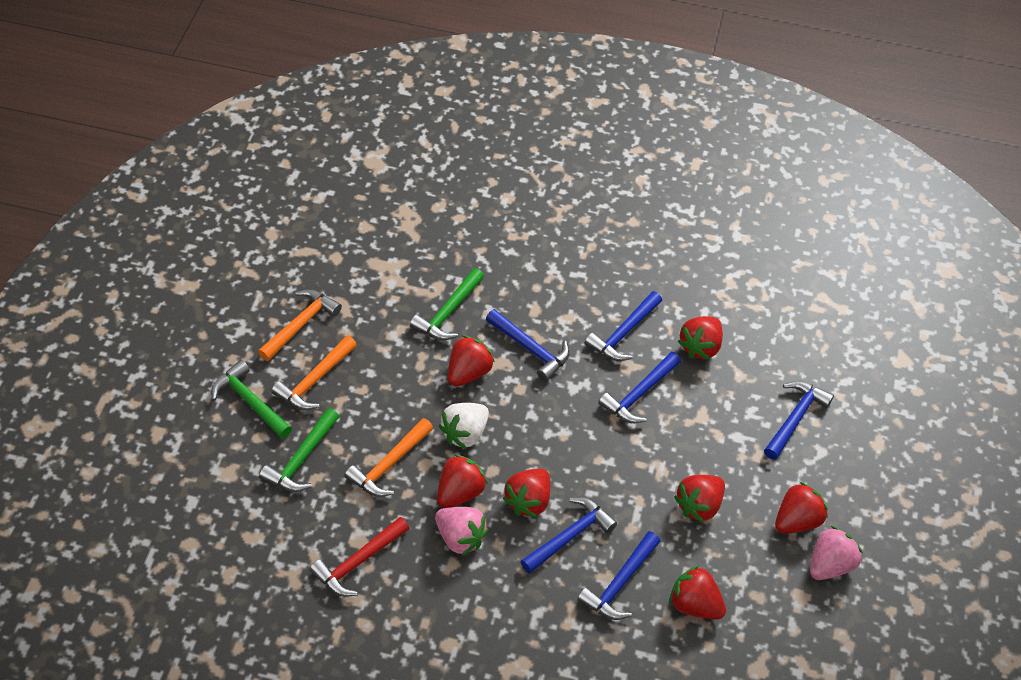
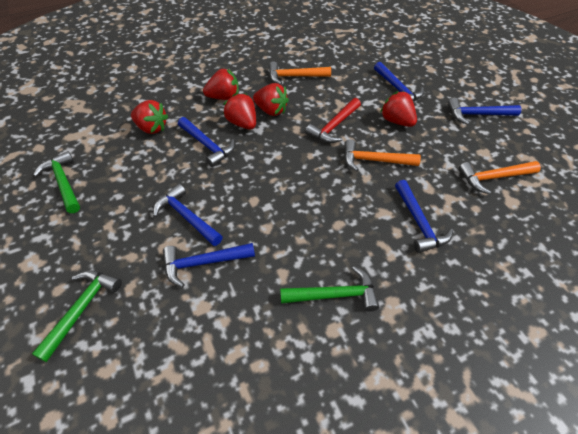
pink strawberry: 2 -> 0
red strawberry: 7 -> 5
white strawberry: 1 -> 0

